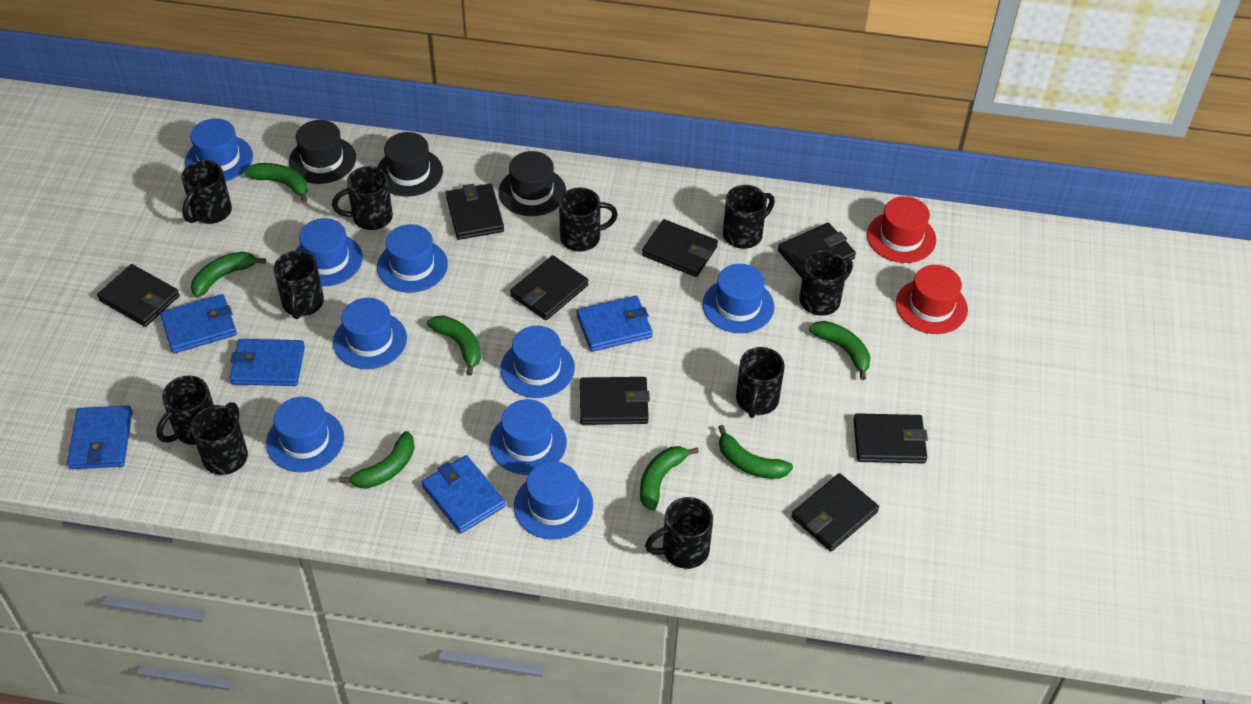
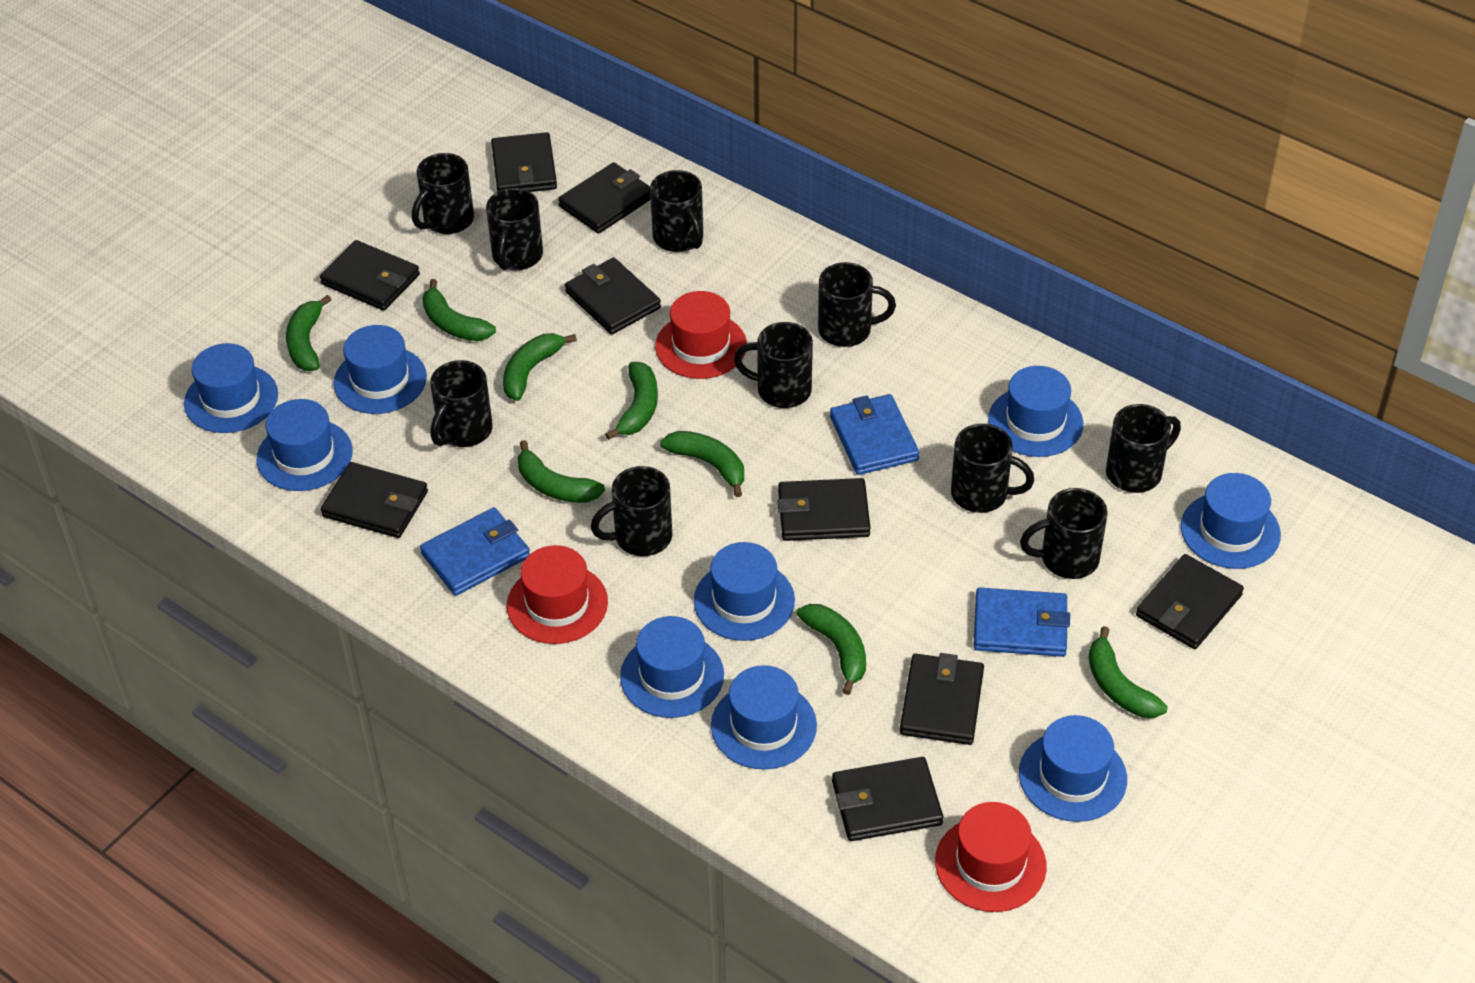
black hat: 3 -> 0
black wallet: 8 -> 9
blue wallet: 5 -> 3
green banana: 7 -> 8
red hat: 2 -> 3

